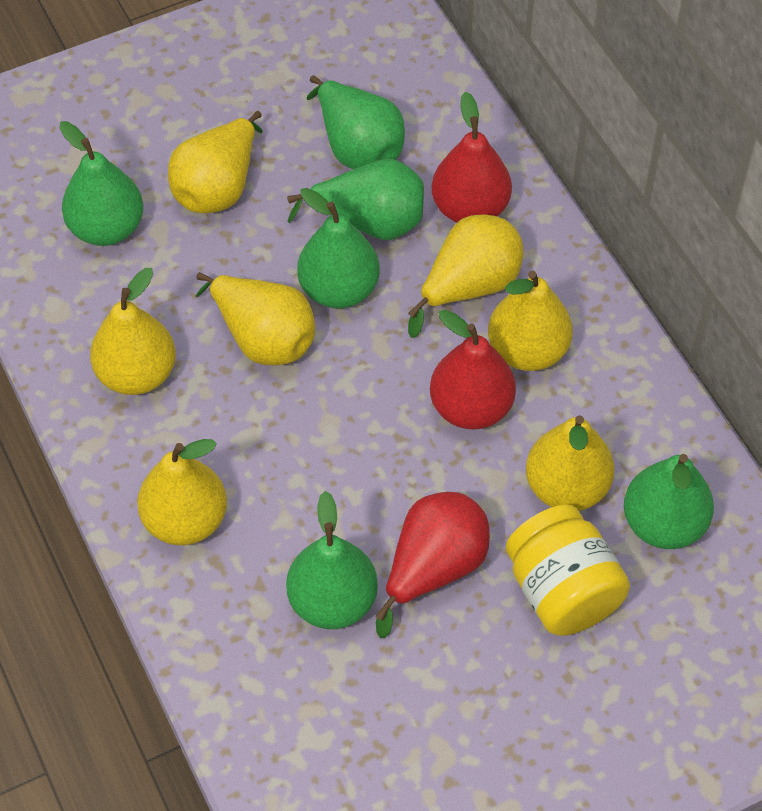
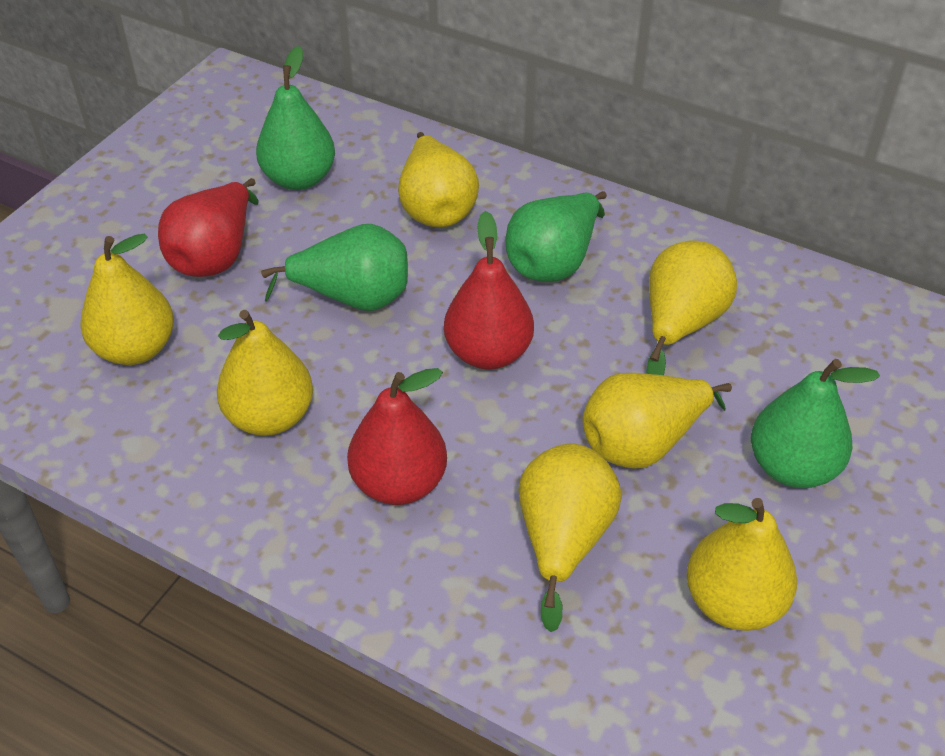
green pear: 6 -> 4
yellow jar: 1 -> 0

